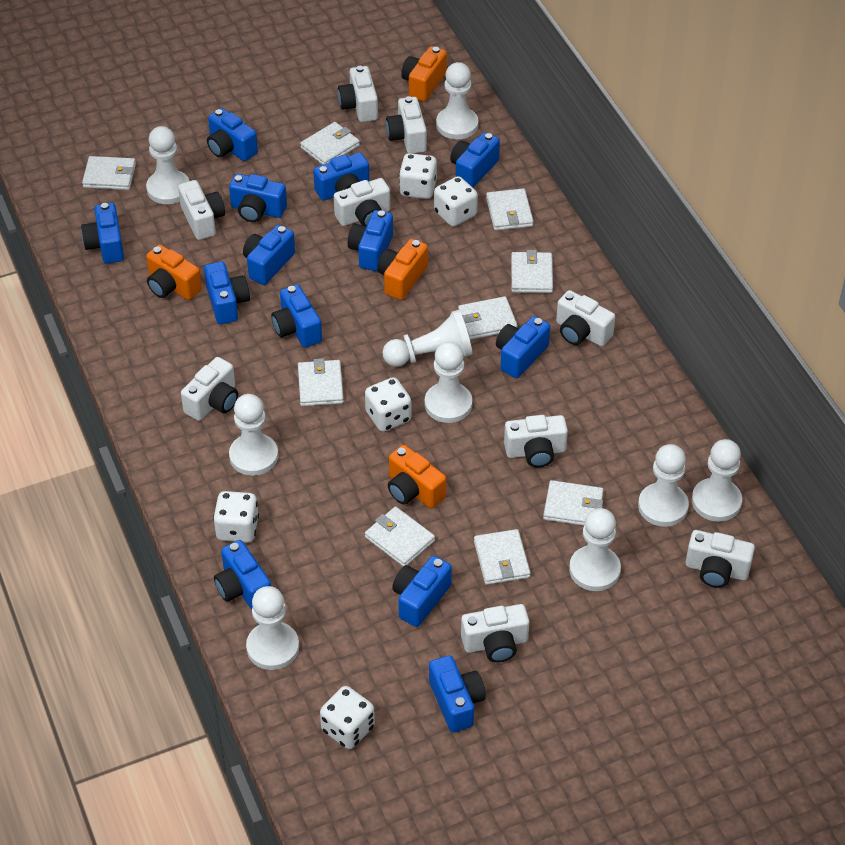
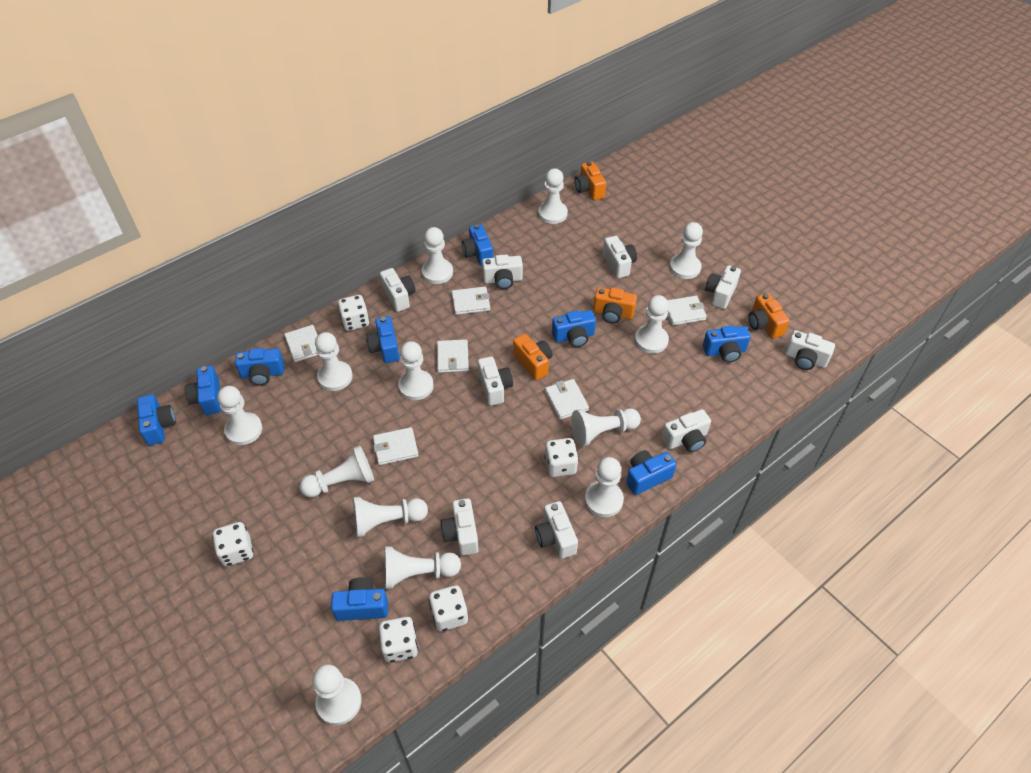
blue camera: 13 -> 9
white pawn: 9 -> 13
white wallet: 9 -> 6

